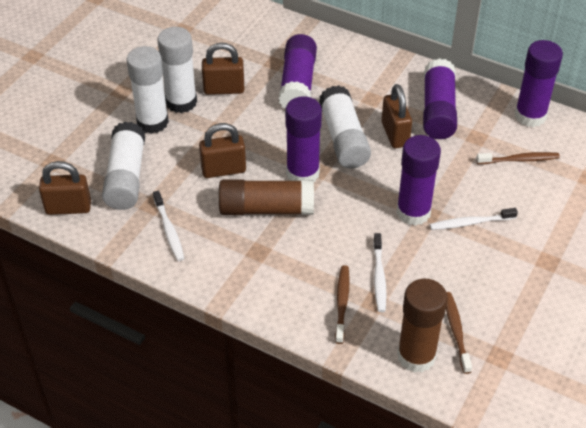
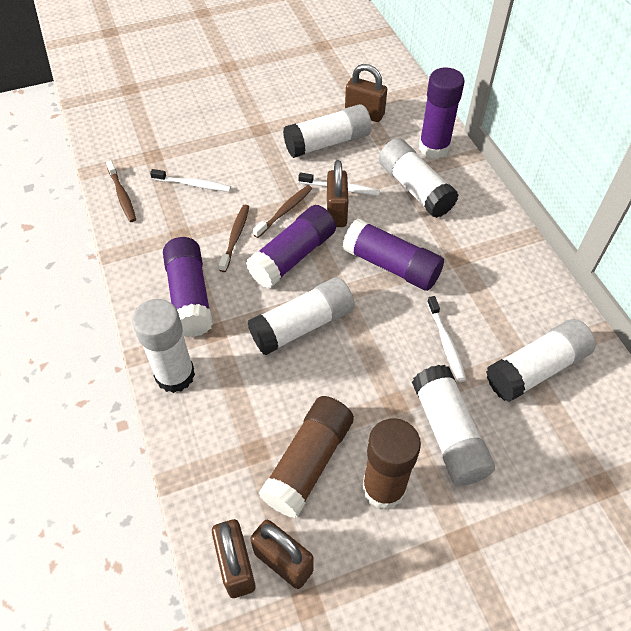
purple glue stick: 5 -> 4
white glue stick: 4 -> 6

